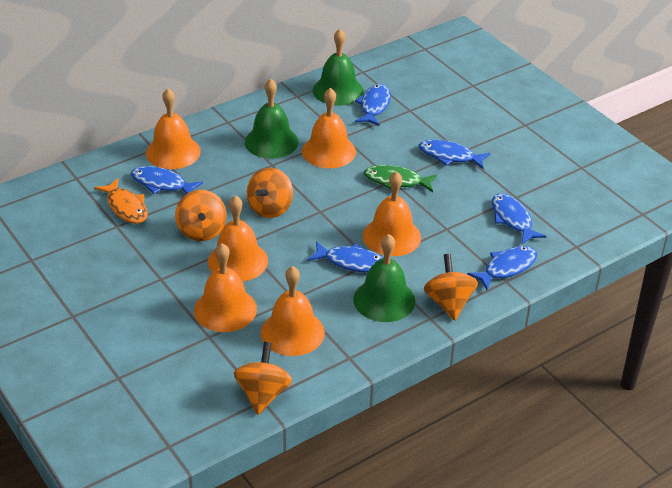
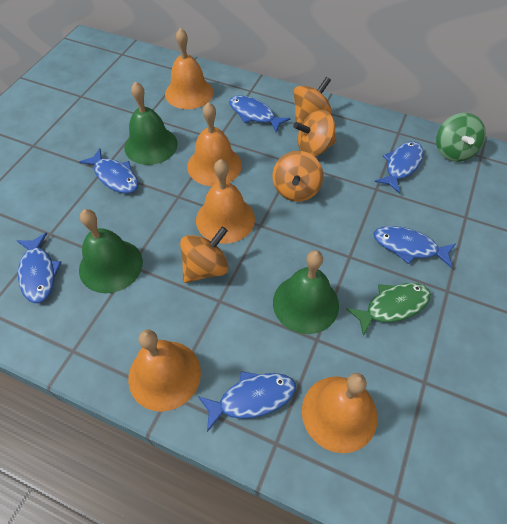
green spinning top: 0 -> 1
orange bell: 6 -> 5
orange fish: 1 -> 0

